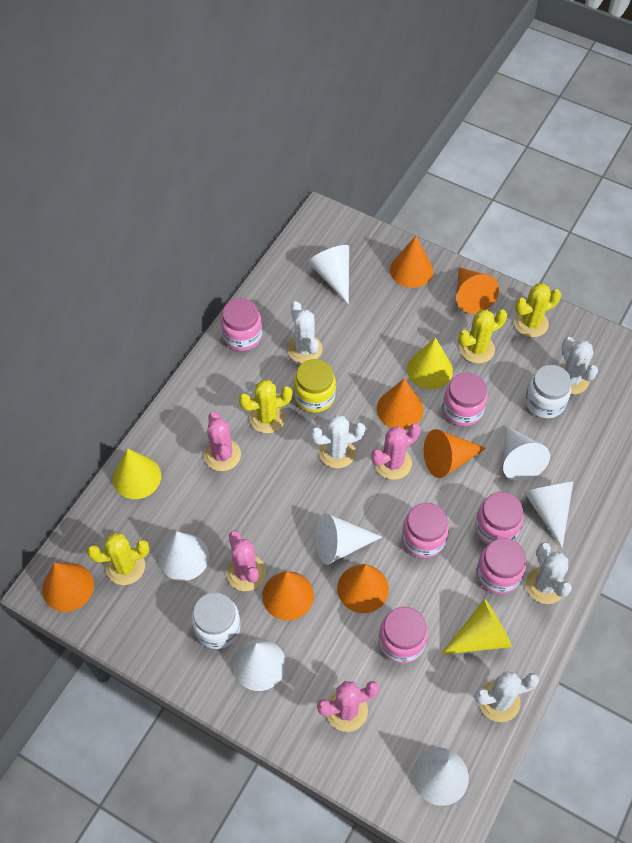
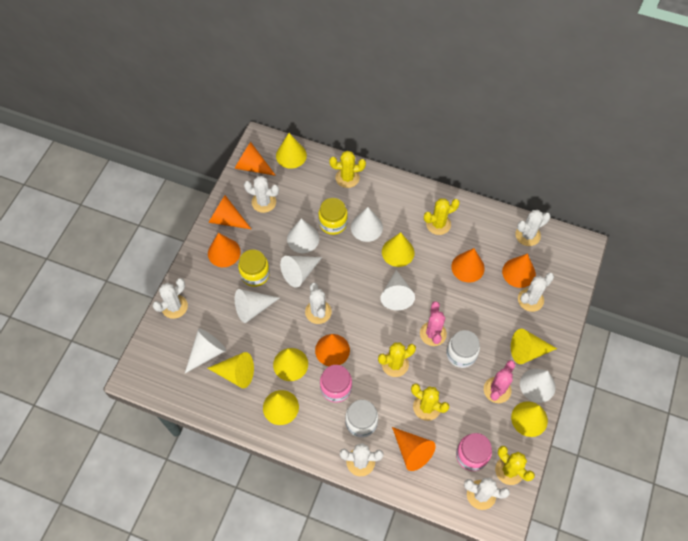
pink cactus: 4 -> 2
pink jar: 6 -> 2
white cactus: 5 -> 7
yellow cactus: 4 -> 5
yellow cone: 3 -> 7
yellow jar: 1 -> 2

